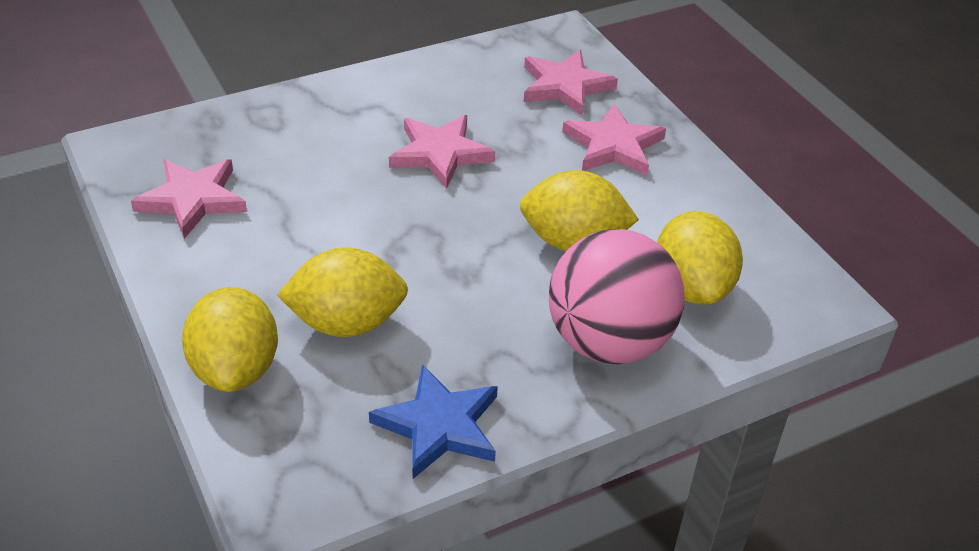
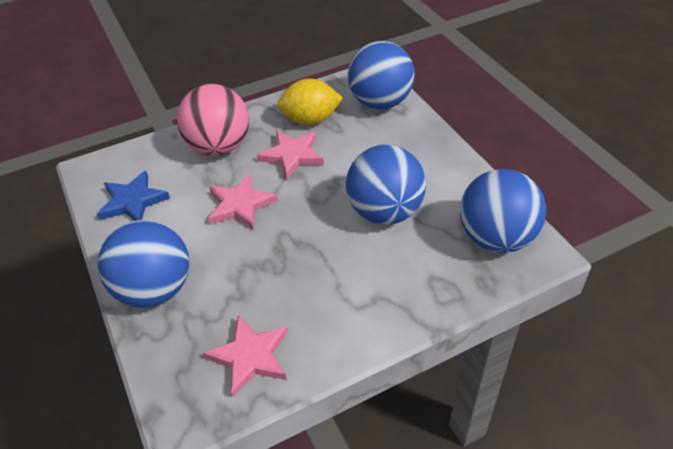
blue ball: 0 -> 4
pink star: 4 -> 3
yellow lemon: 4 -> 1

